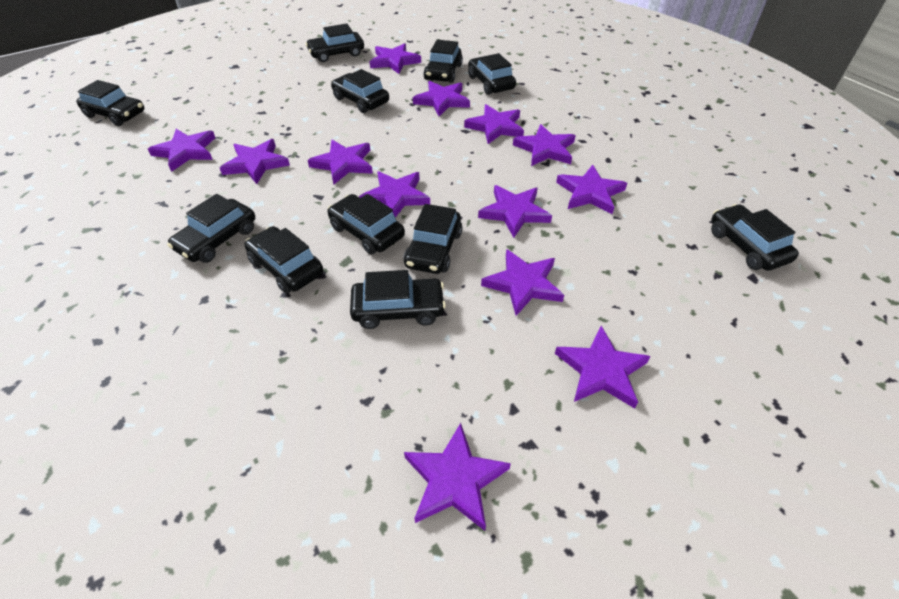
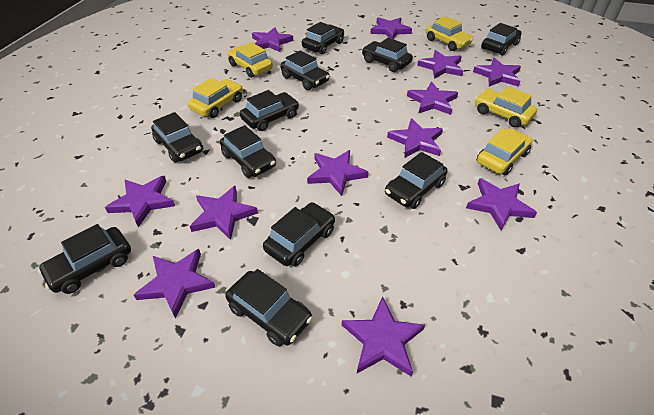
purple star: 13 -> 12
yellow car: 0 -> 5

